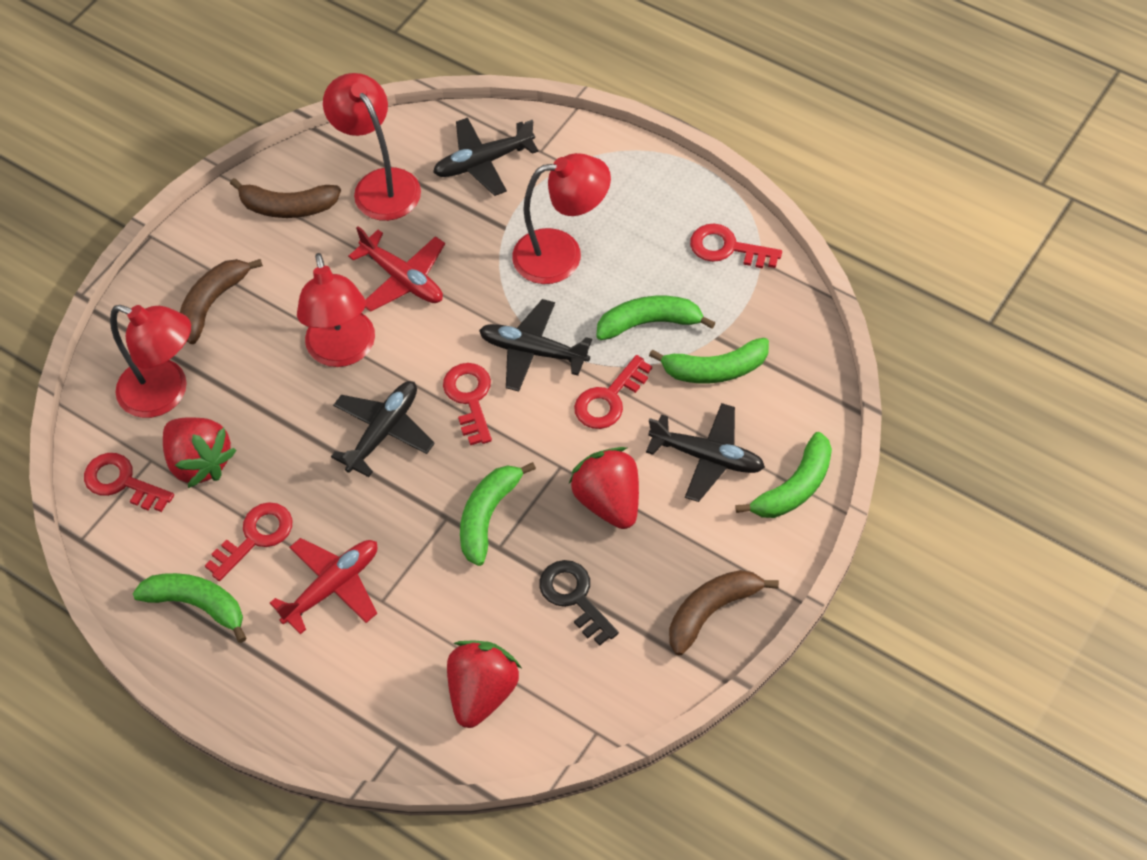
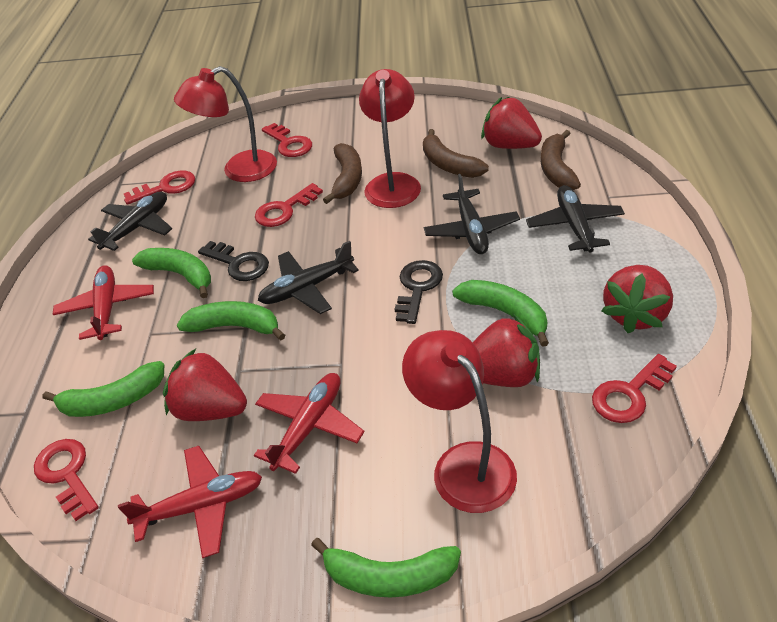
black key: 1 -> 2
red lamp: 4 -> 3
red plane: 2 -> 3
red strawberry: 3 -> 4

